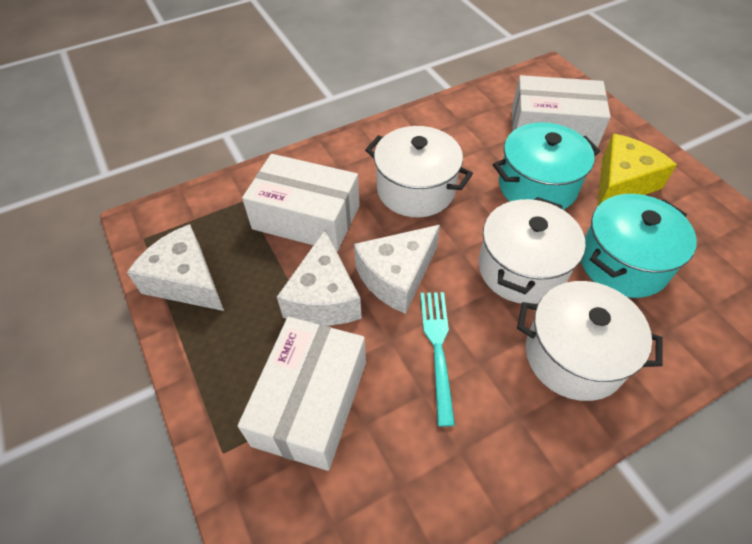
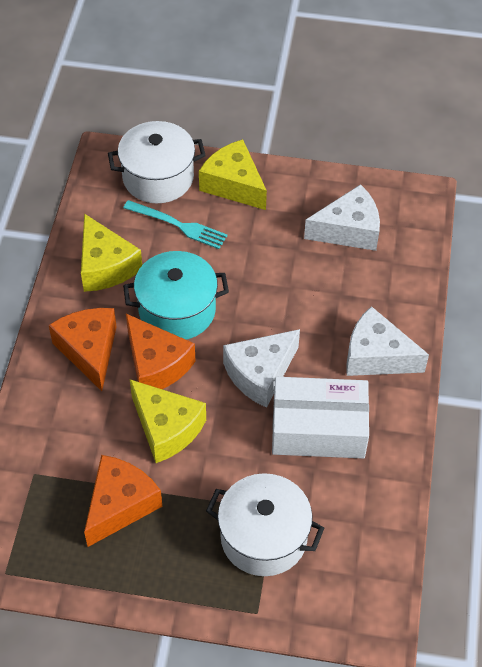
orange cheese: 0 -> 3
turquoise pot: 2 -> 1
white box: 3 -> 1
white pot: 3 -> 2
yellow cheese: 1 -> 3

